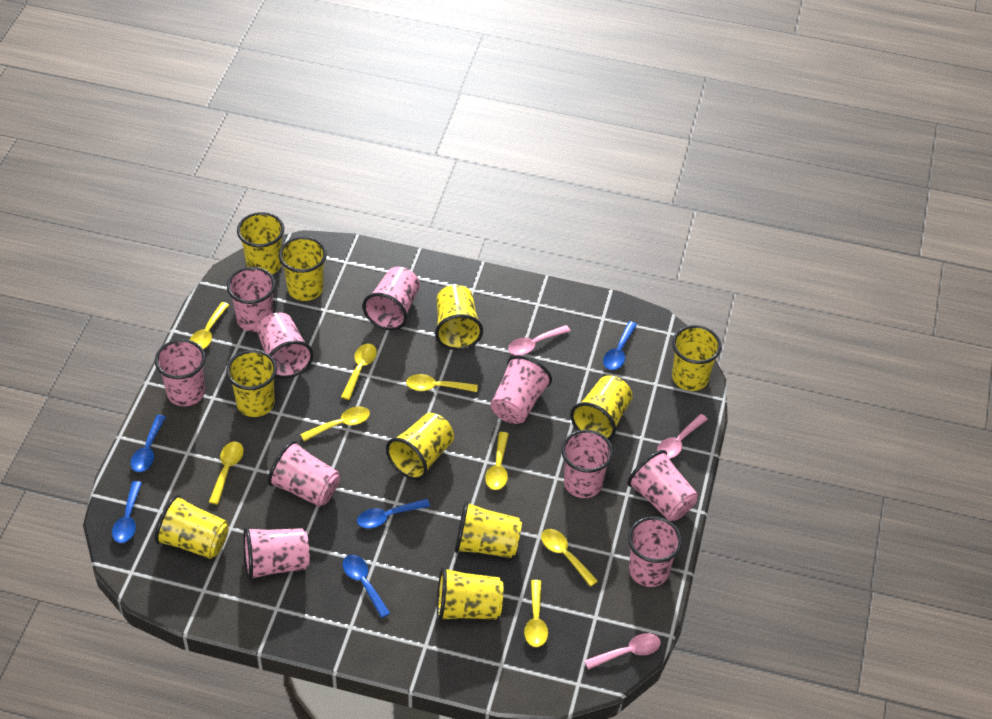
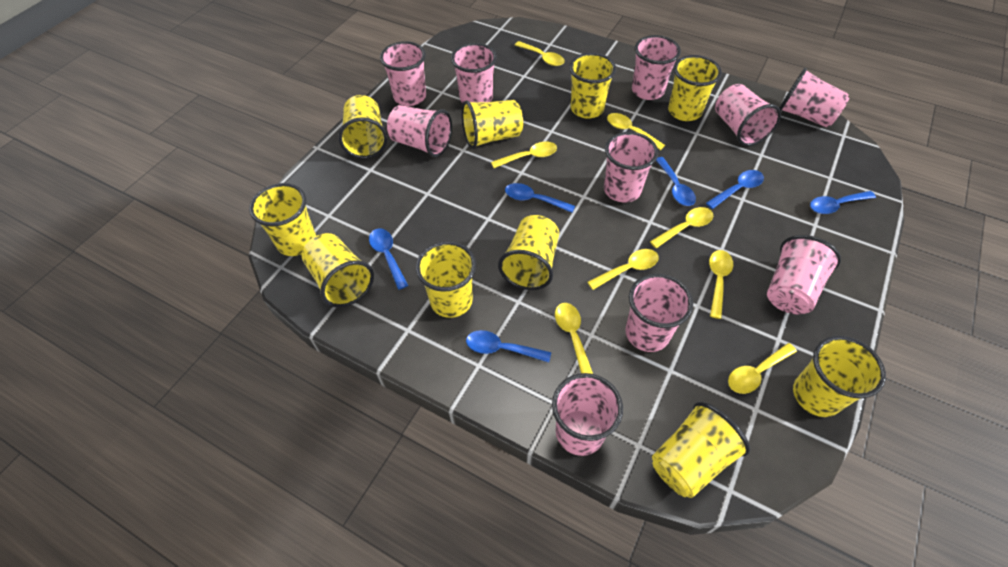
blue spoon: 5 -> 6
pink spoon: 3 -> 0

